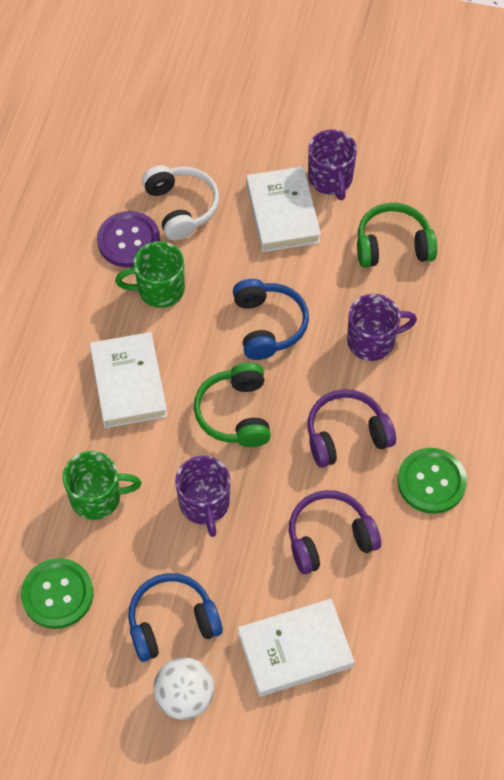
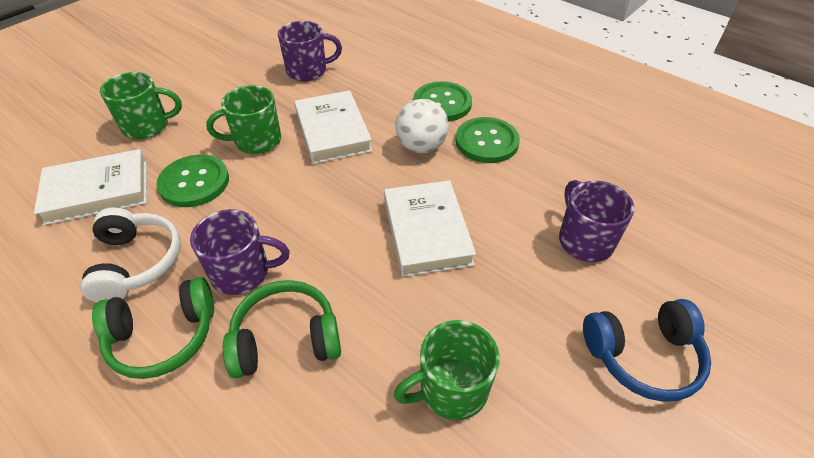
blue headphones: 2 -> 1
green button: 2 -> 3
green mug: 2 -> 3
purple button: 1 -> 0
purple headphones: 2 -> 0

